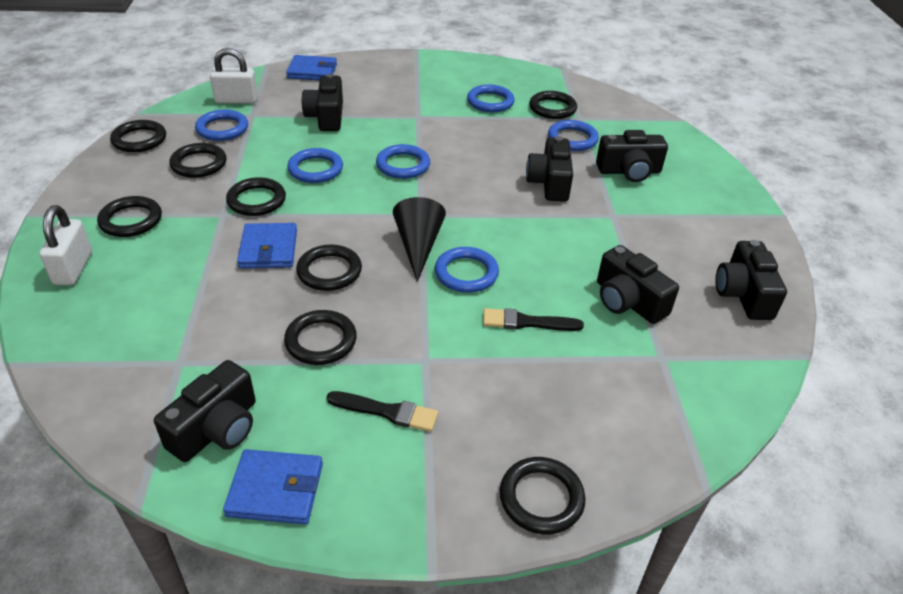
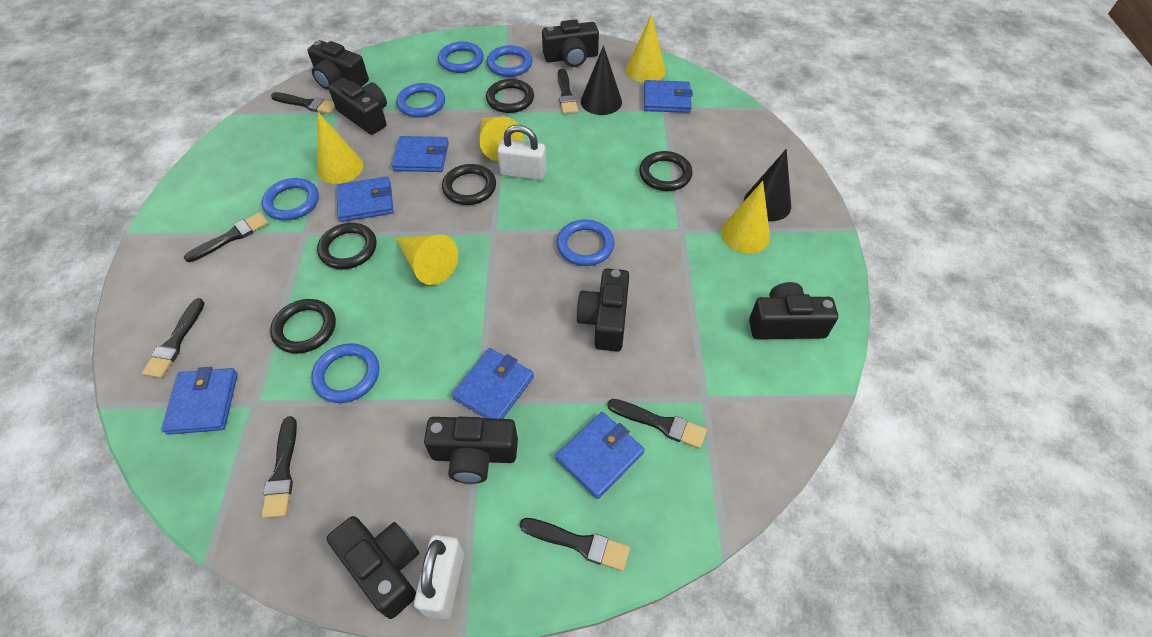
black brush: 2 -> 7
black camera: 6 -> 7
black cone: 1 -> 2
black ring: 8 -> 5
blue wallet: 3 -> 6
yellow cone: 0 -> 5

